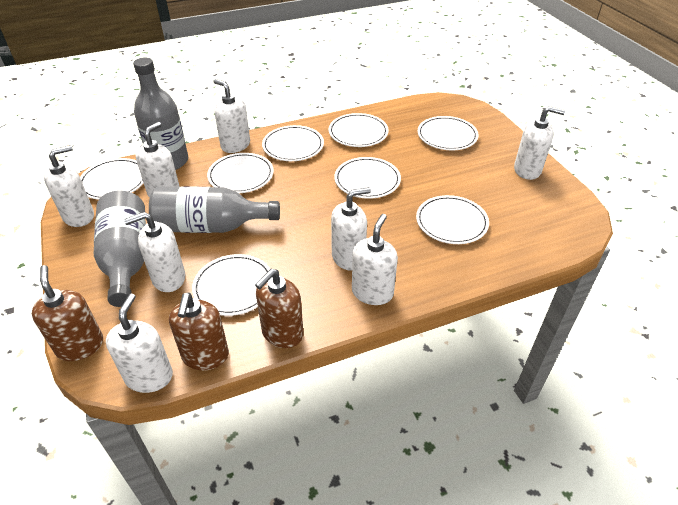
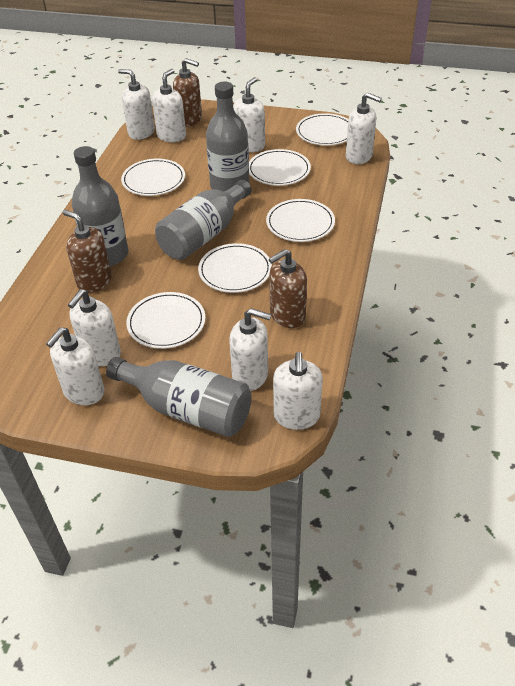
grey bottle: 3 -> 4
white plate: 8 -> 6

